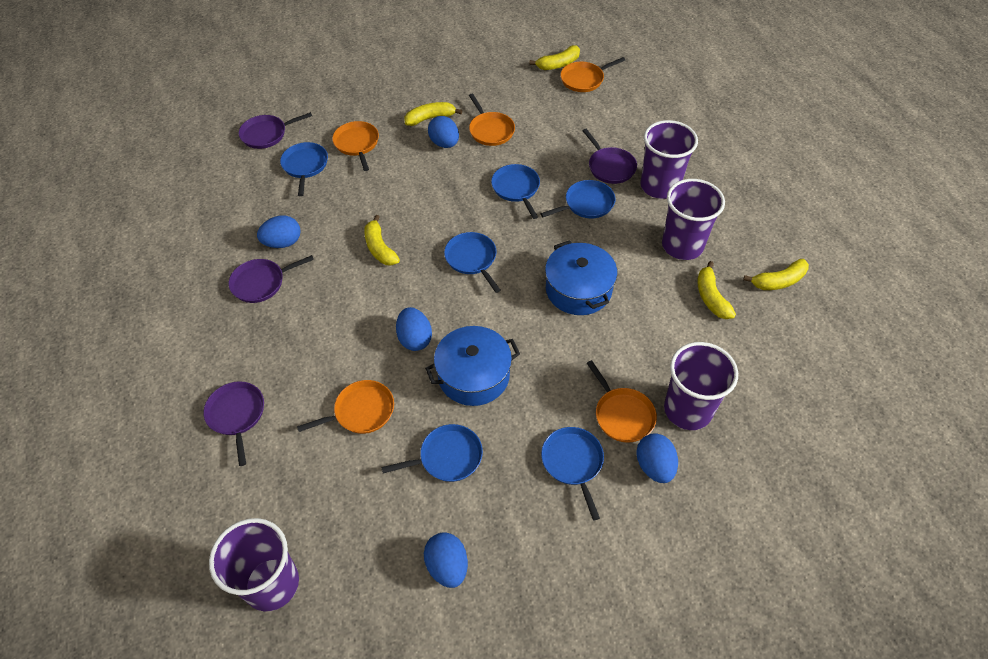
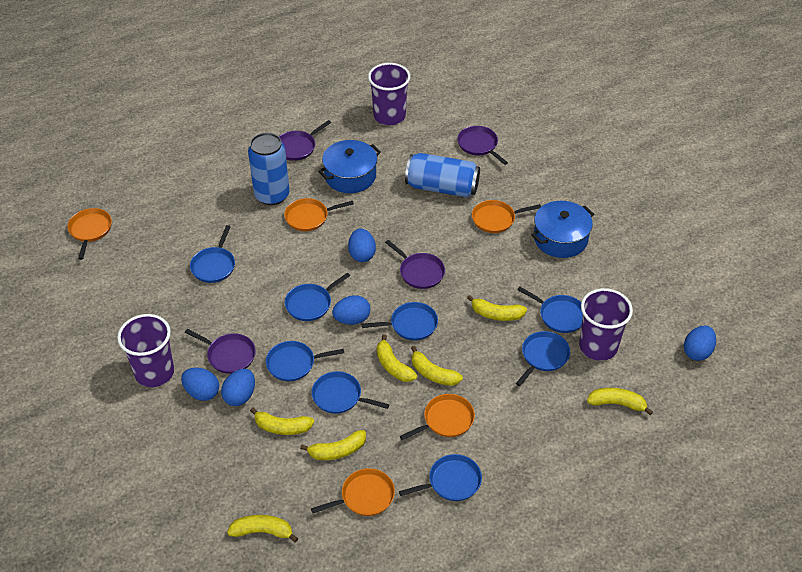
blue can: 0 -> 2
blue pan: 6 -> 8
purple cup: 4 -> 3
yellow banana: 5 -> 7

